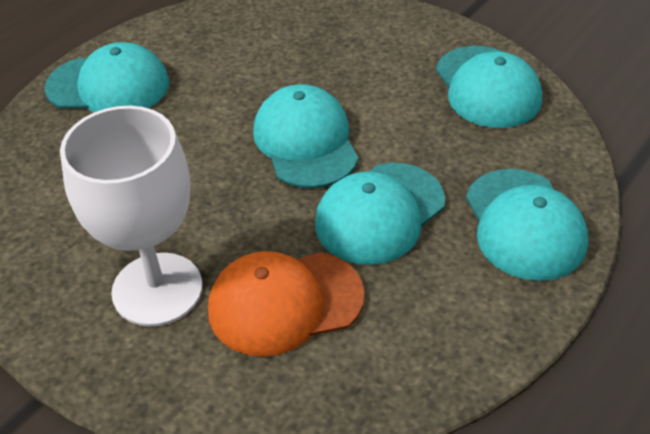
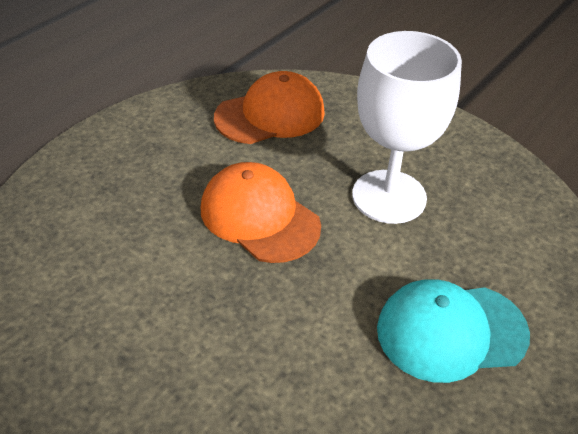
orange cap: 1 -> 2
turquoise cap: 5 -> 1

